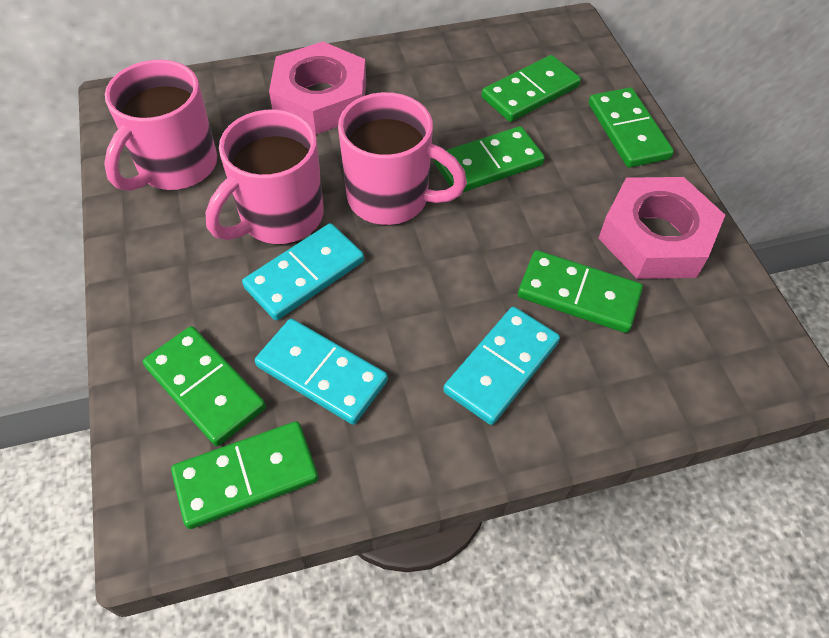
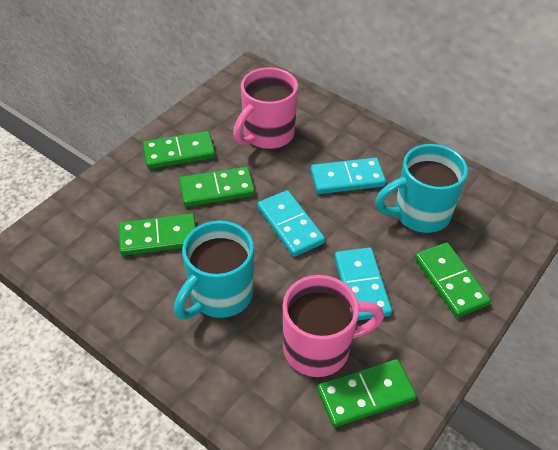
green domino: 6 -> 5
pink mug: 3 -> 2
pink nut: 2 -> 0
turquoise mug: 0 -> 2

